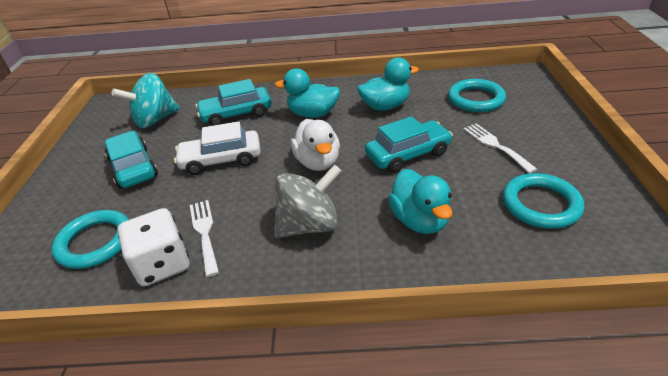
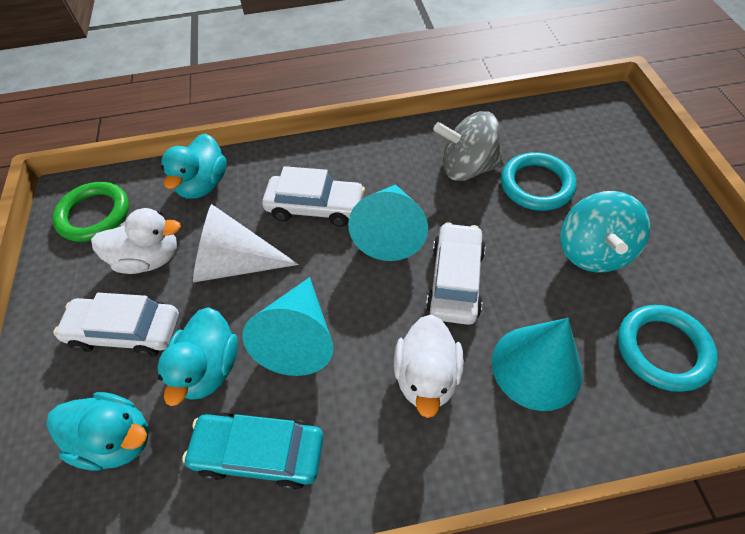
green ring: 0 -> 1
turquoise car: 3 -> 1
turquoise cone: 0 -> 3
turquoise ring: 3 -> 2
white car: 1 -> 3
white cone: 0 -> 1
white dice: 1 -> 0
white duck: 1 -> 2
white fork: 2 -> 0

